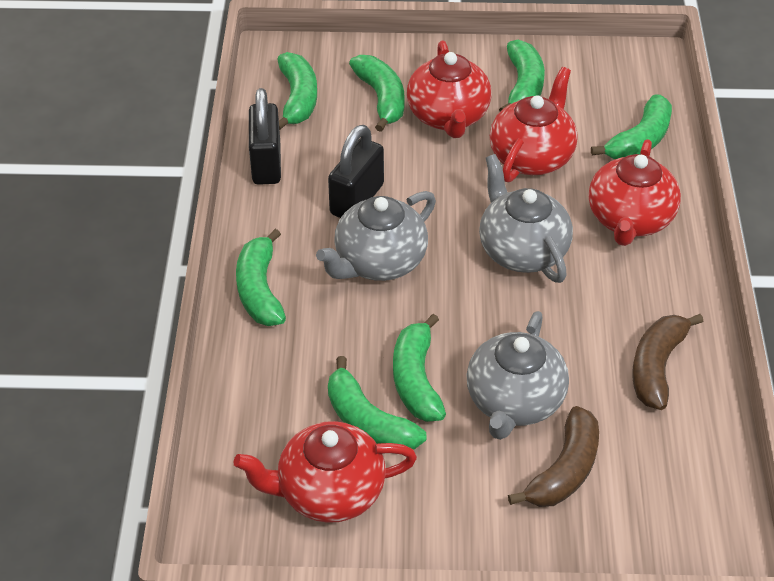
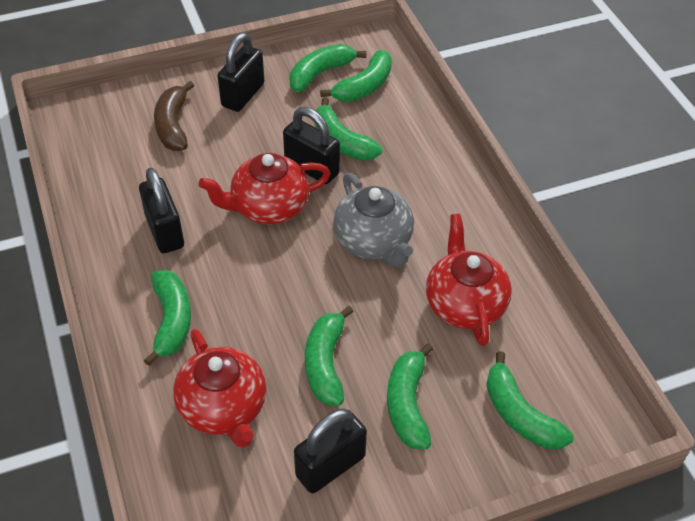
black padlock: 2 -> 4
brown banana: 2 -> 1
grey teapot: 3 -> 1
red teapot: 4 -> 3

